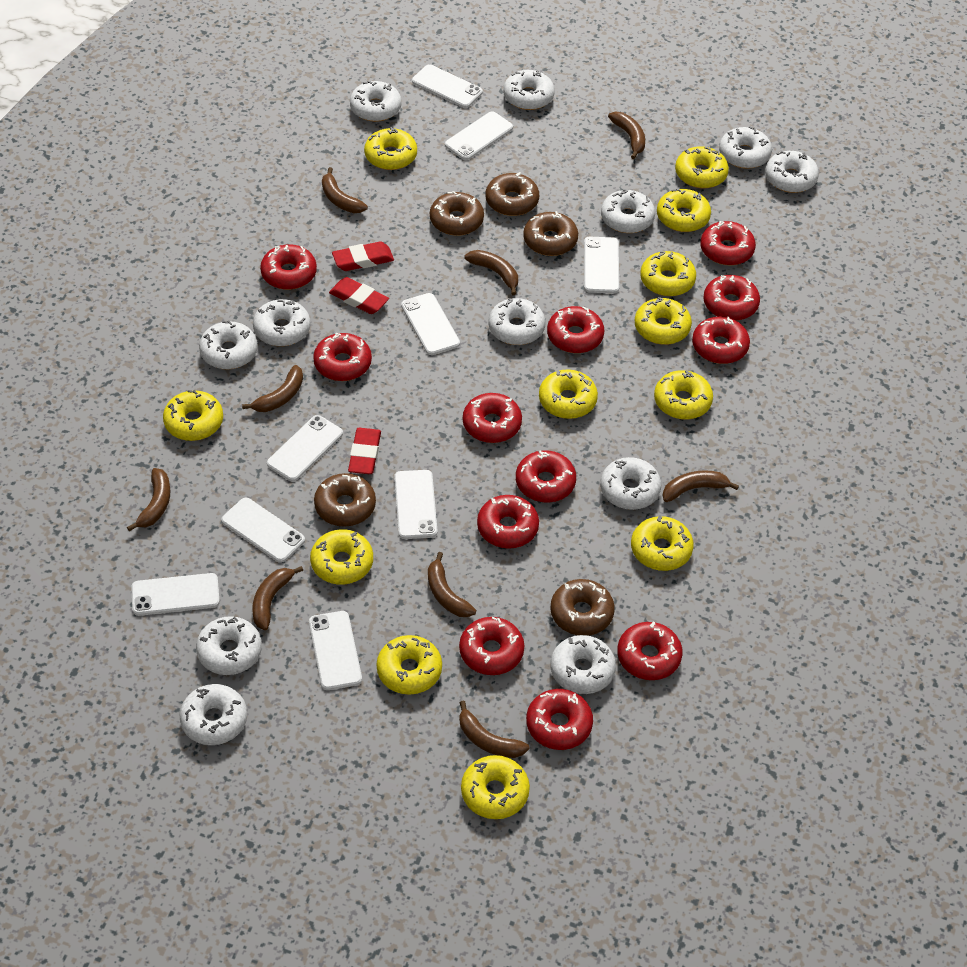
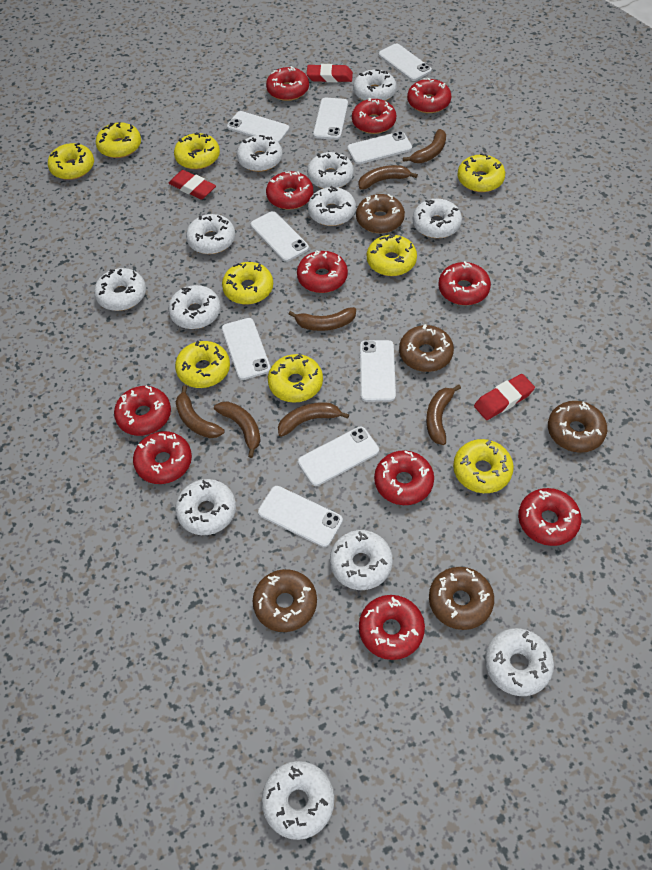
brown banana: 9 -> 7
red donut: 12 -> 11
yellow donut: 12 -> 9

